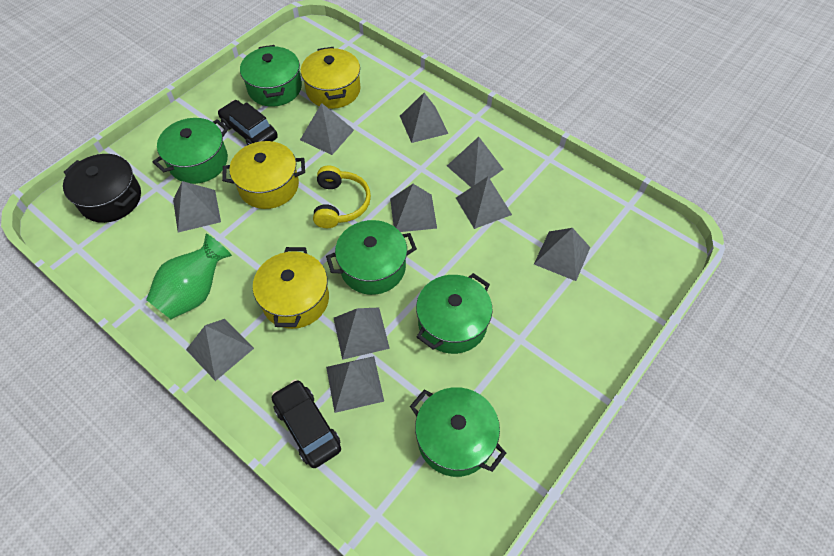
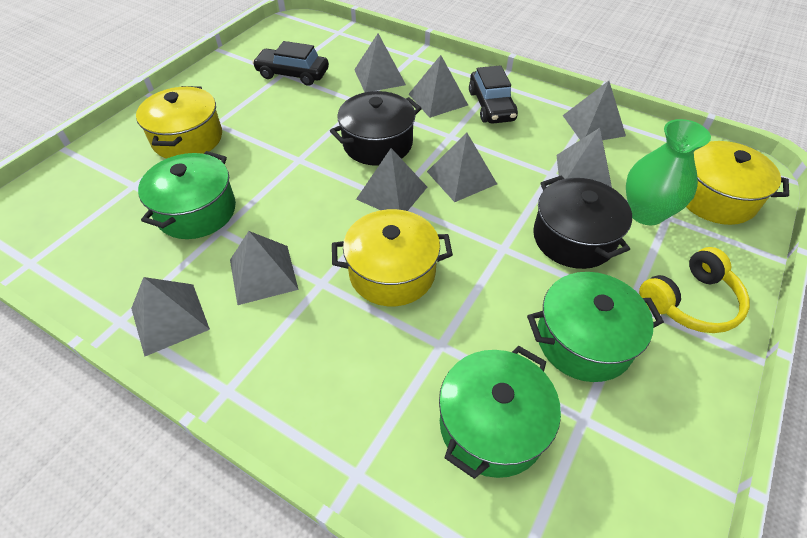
black pot: 1 -> 2
green pot: 5 -> 3
grey pyramid: 10 -> 8

